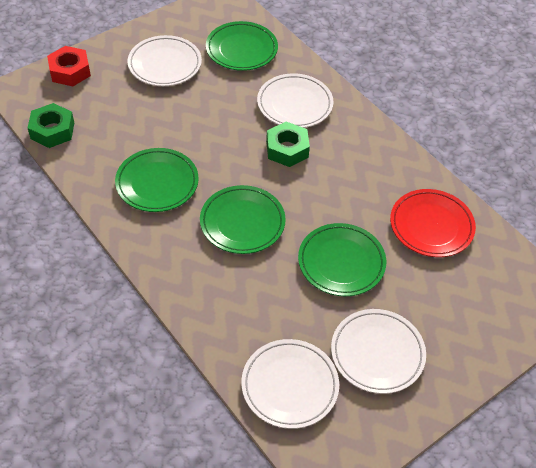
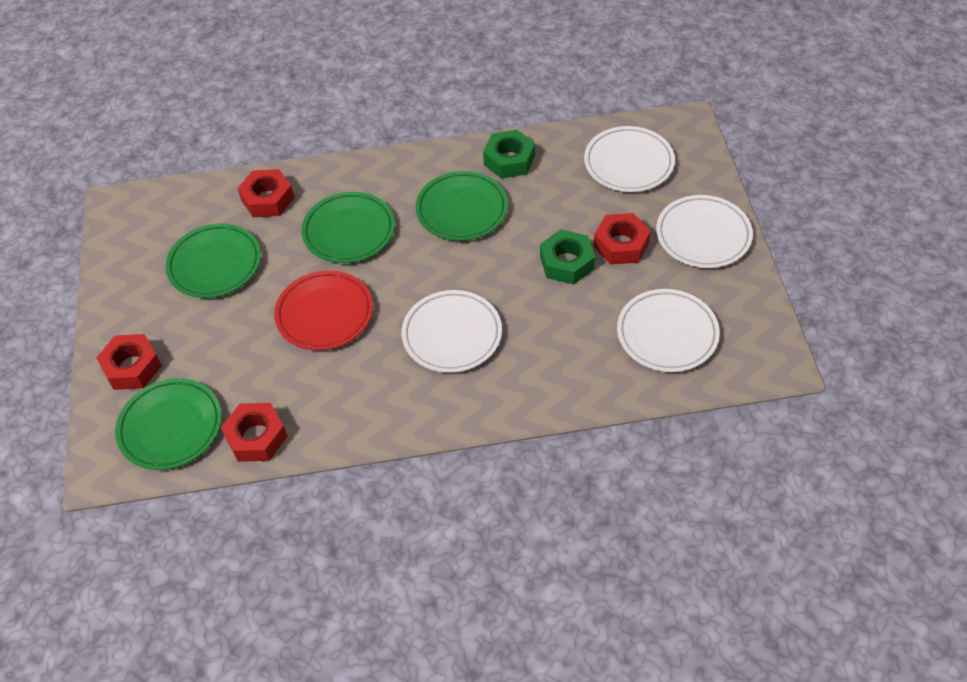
red nut: 1 -> 4

